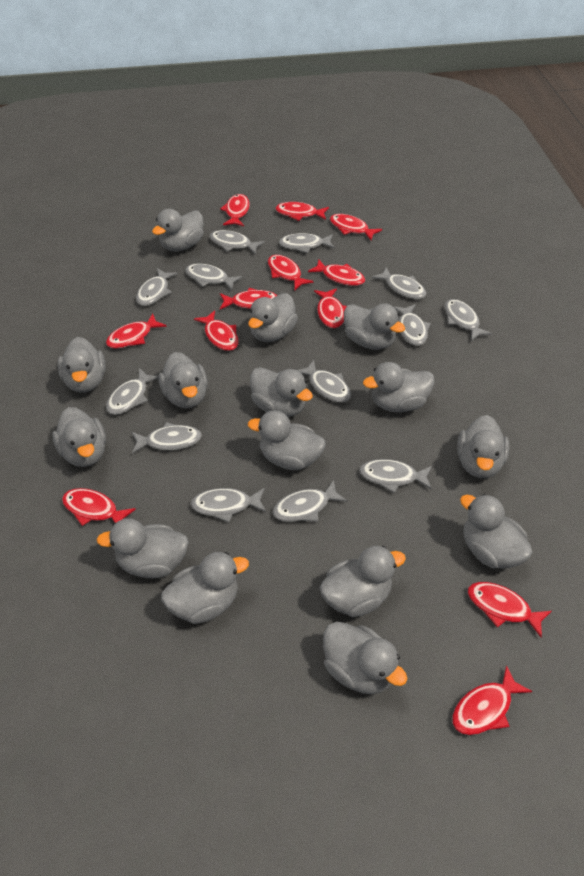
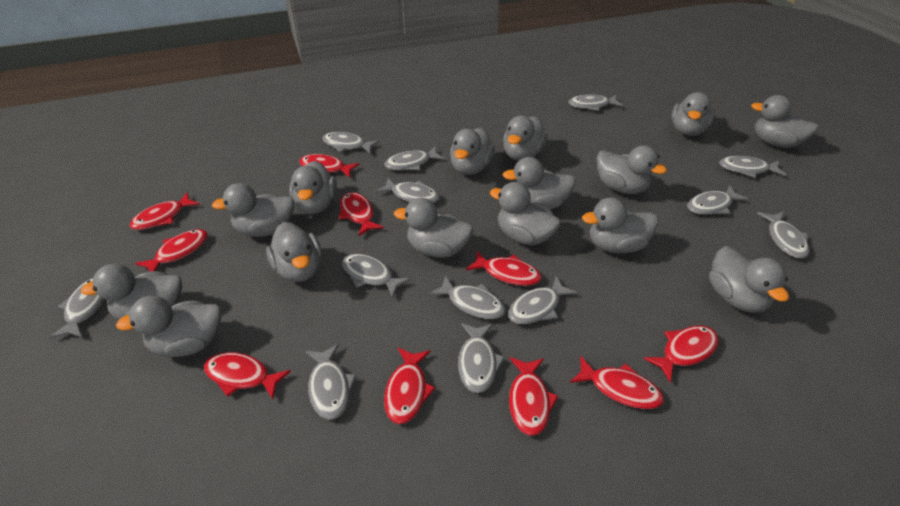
red fish: 12 -> 10

